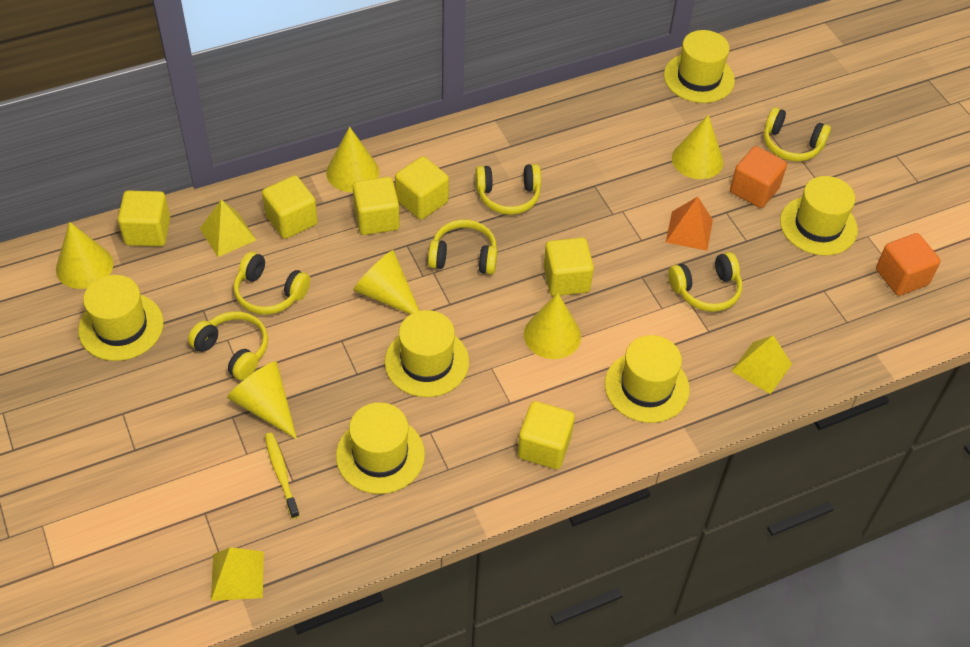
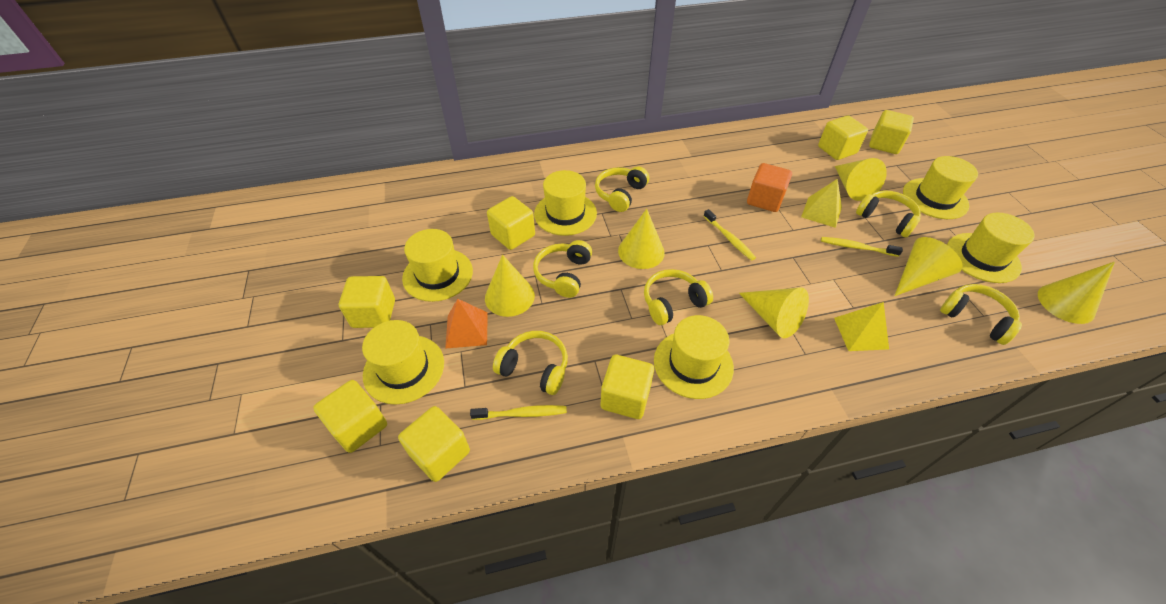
orange cube: 2 -> 1
yellow cube: 6 -> 7
yellow pyramid: 3 -> 2
yellow toothbrush: 1 -> 3

